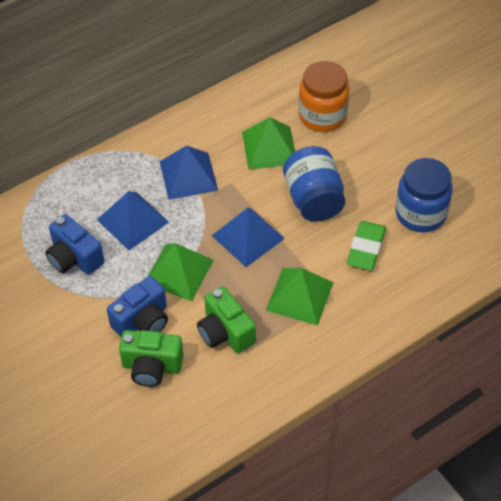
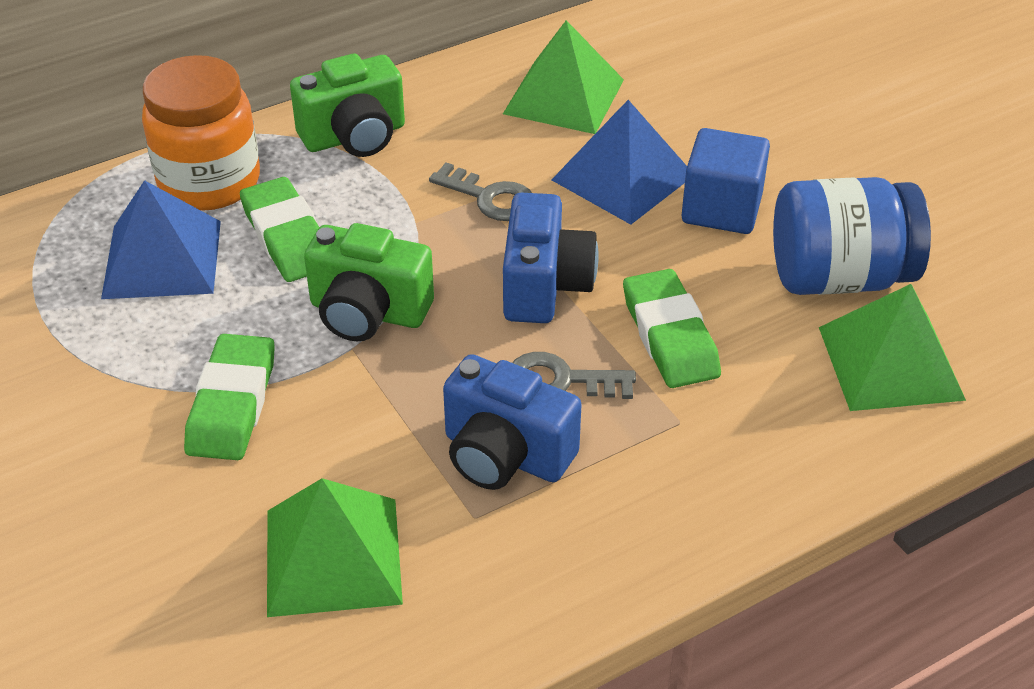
blue cube: 0 -> 1
blue jar: 2 -> 1
blue pyramid: 3 -> 2
green eraser: 1 -> 3
grey key: 0 -> 2

